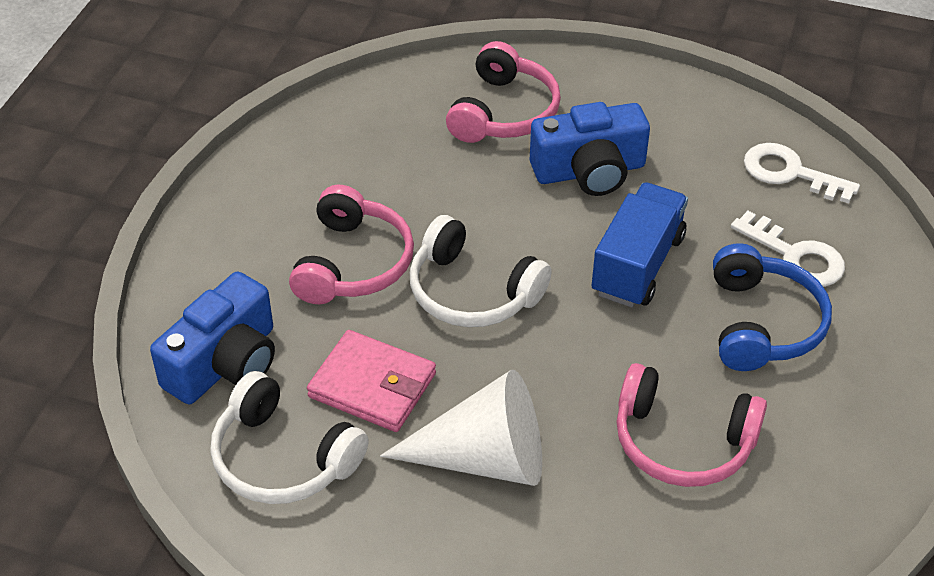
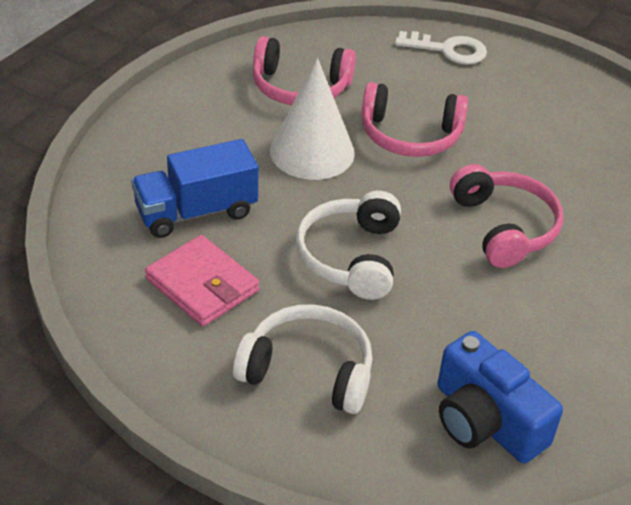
blue camera: 2 -> 1
blue headphones: 1 -> 0
white key: 2 -> 1

